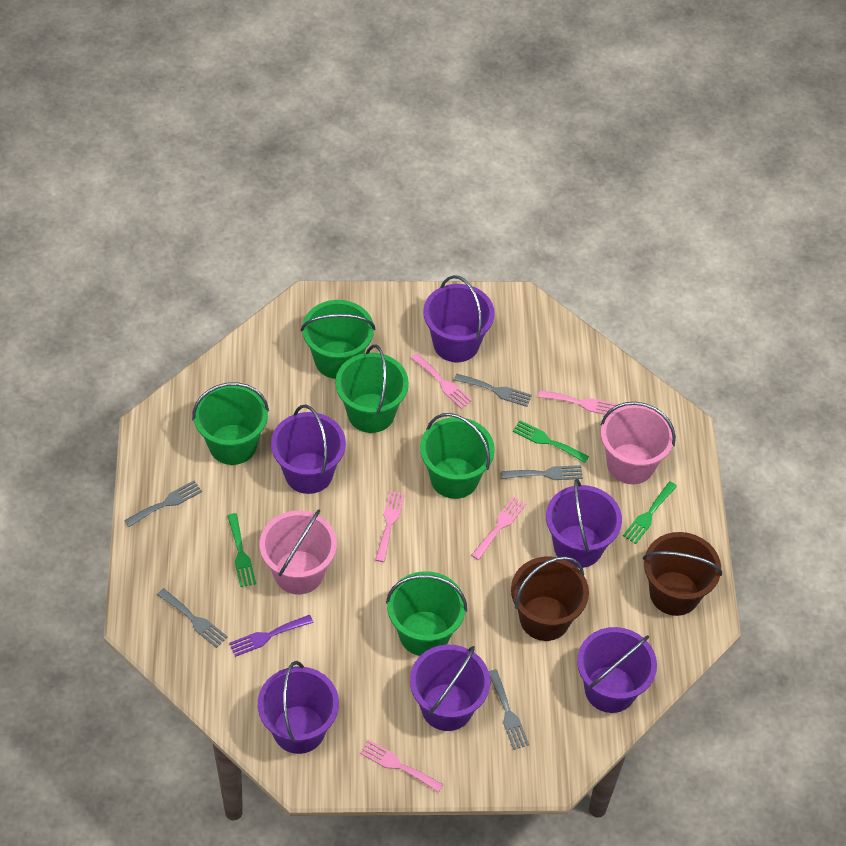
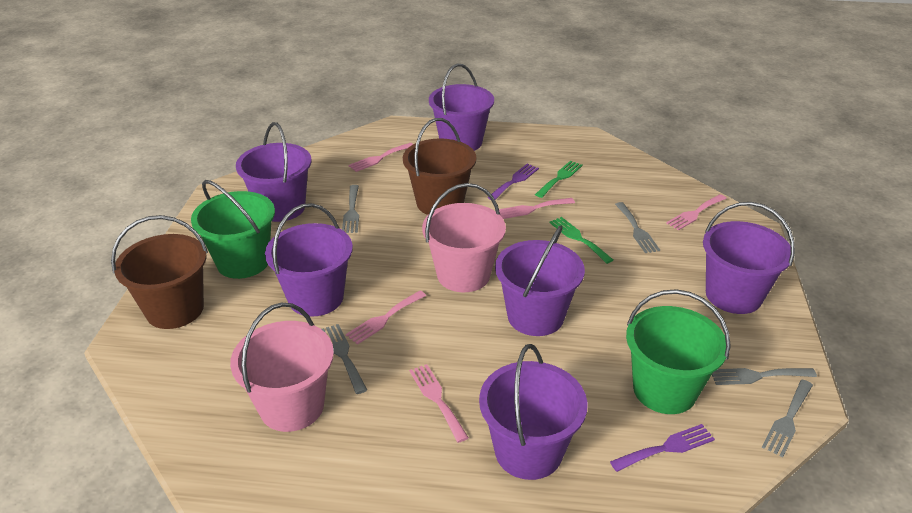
green bucket: 5 -> 2
green fork: 3 -> 2
purple fork: 1 -> 2

